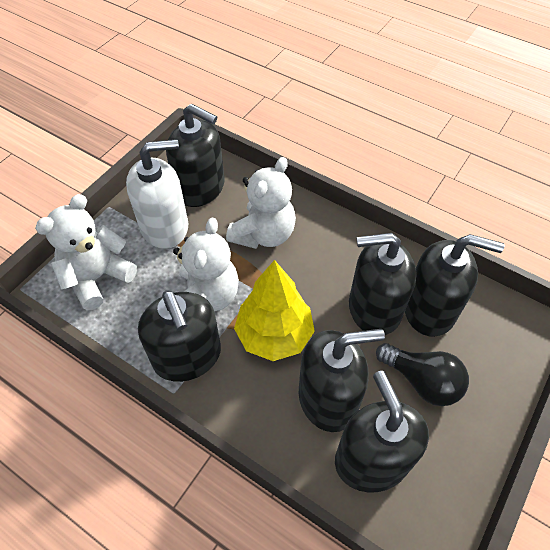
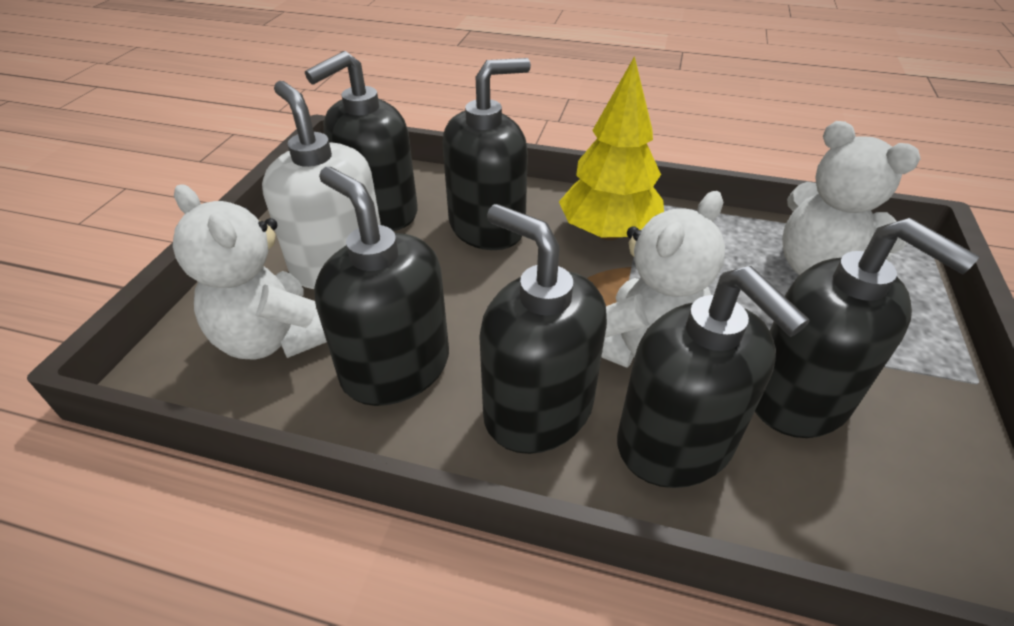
black light bulb: 1 -> 0

